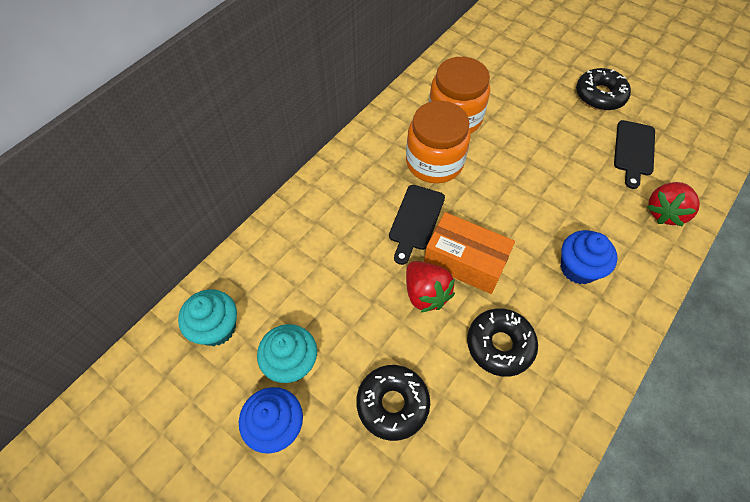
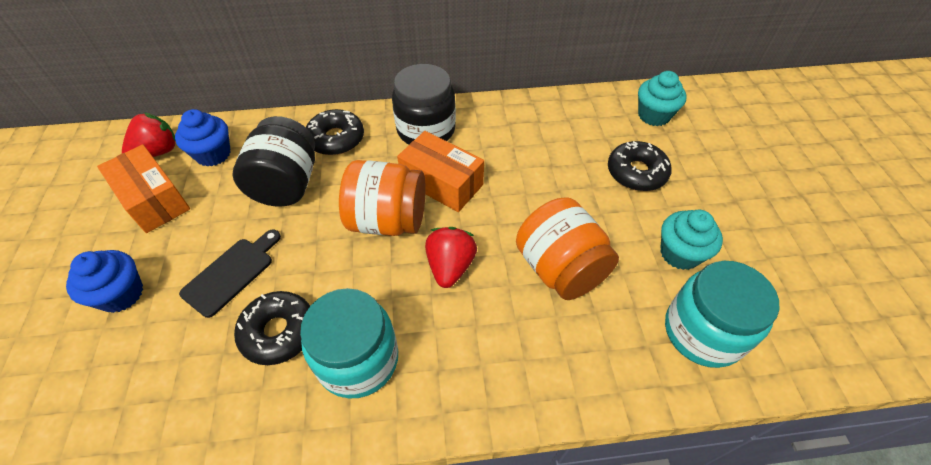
black cutting board: 2 -> 1
black jar: 0 -> 2
orange box: 1 -> 2
turquoise jar: 0 -> 2

